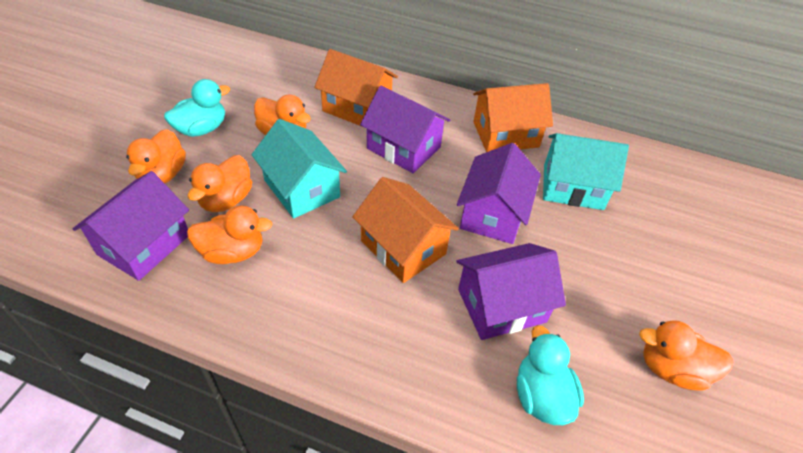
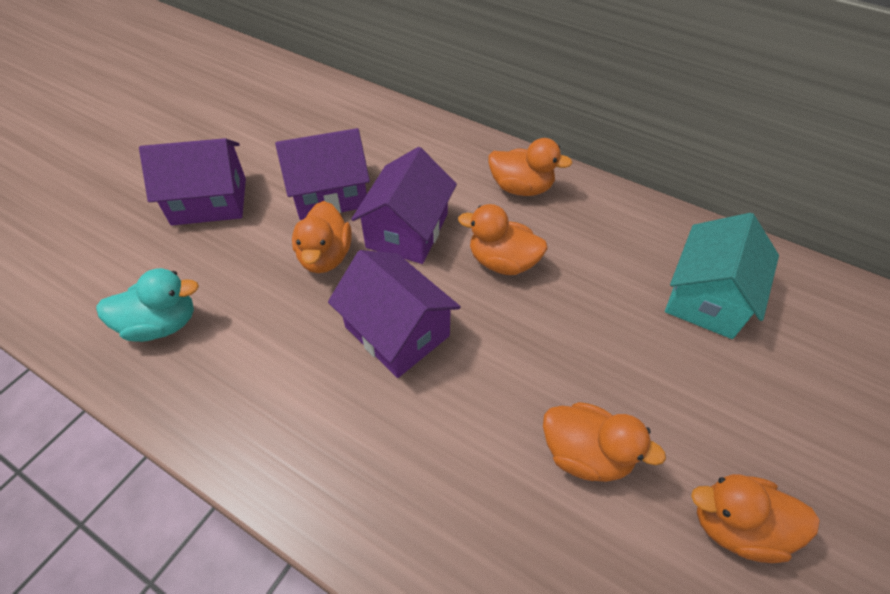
orange house: 3 -> 0
turquoise duck: 2 -> 1
turquoise house: 2 -> 1

